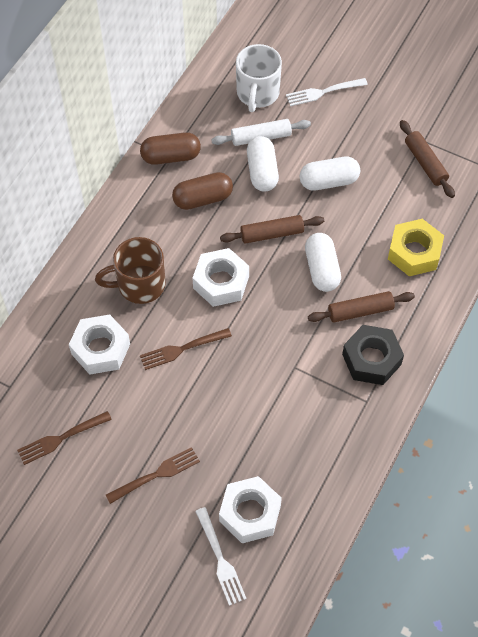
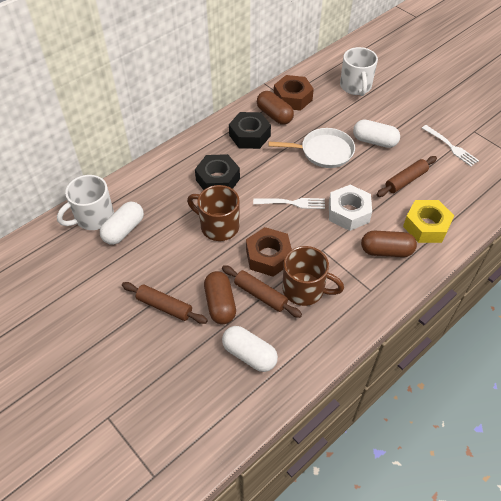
black nut: 1 -> 2
brown capsule: 2 -> 3
brown fork: 3 -> 0
brown mug: 1 -> 2
brown nut: 0 -> 2
white mug: 1 -> 2
white nut: 3 -> 1
white pan: 0 -> 1
white rolling pin: 1 -> 0

